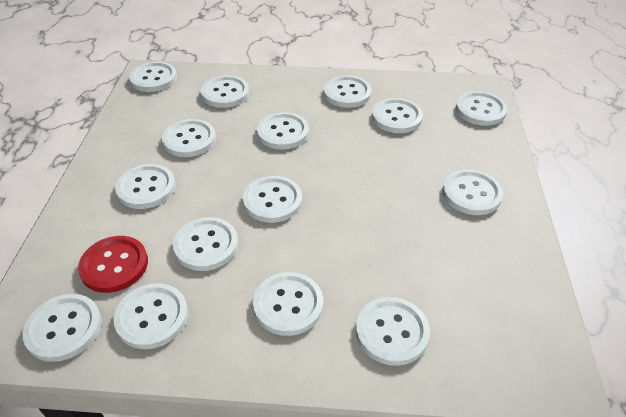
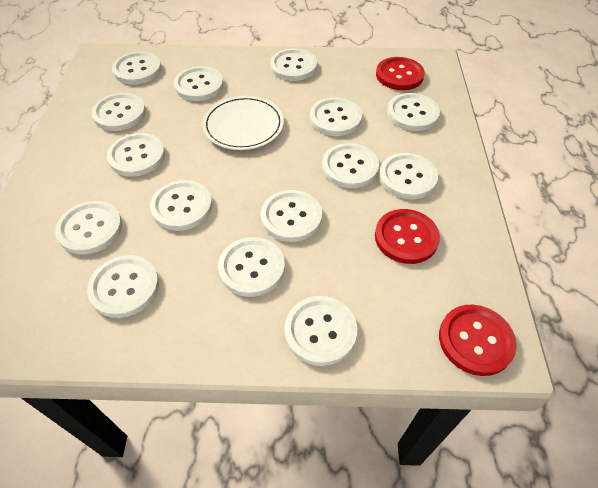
red button: 1 -> 3
white plate: 0 -> 1

